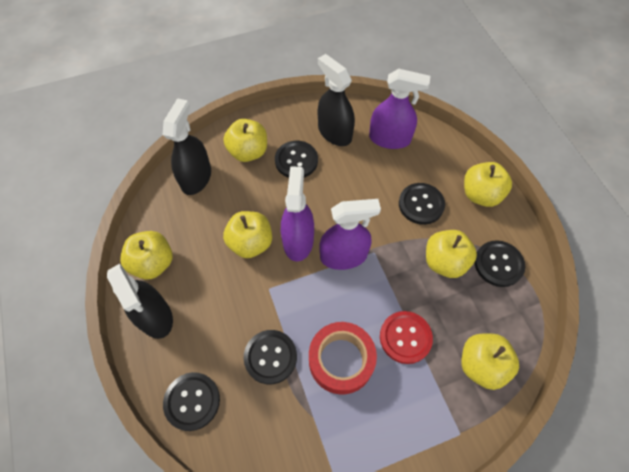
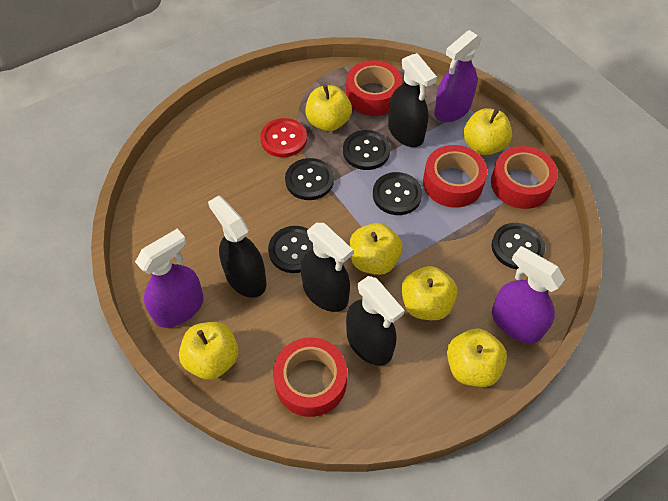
black spray bottle: 3 -> 4
red tape: 1 -> 4

